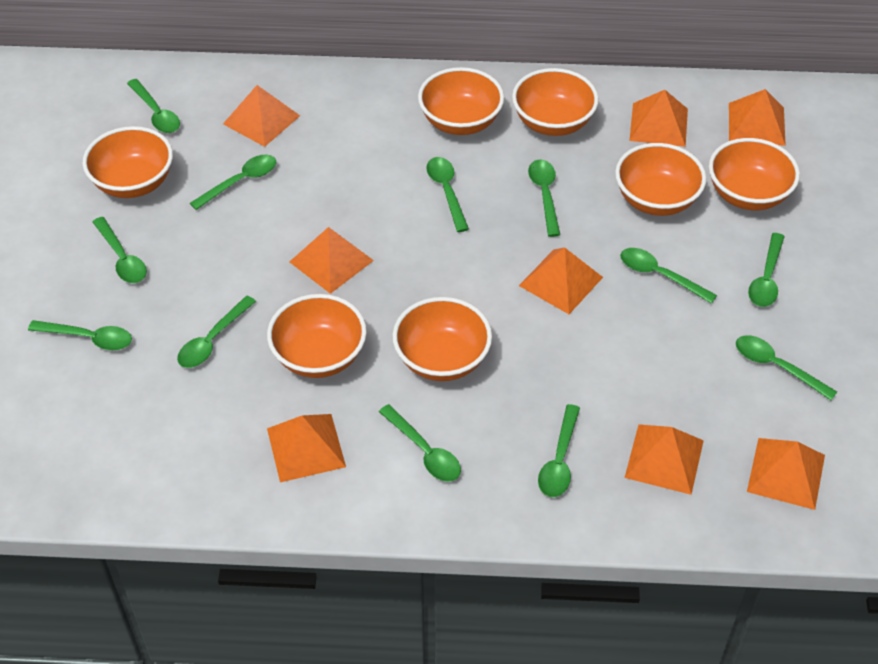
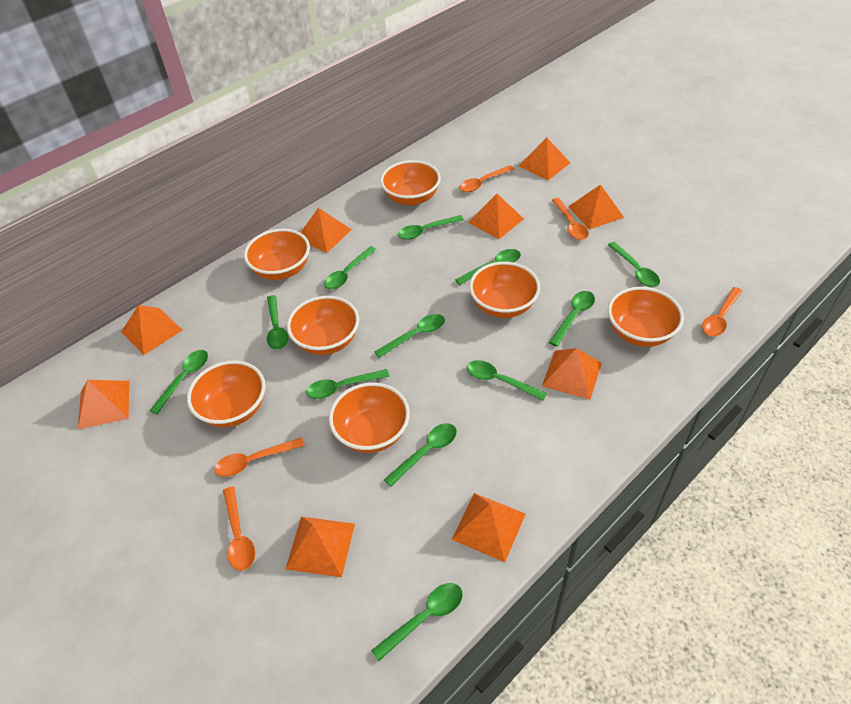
orange pyramid: 8 -> 9
orange spoon: 0 -> 5

